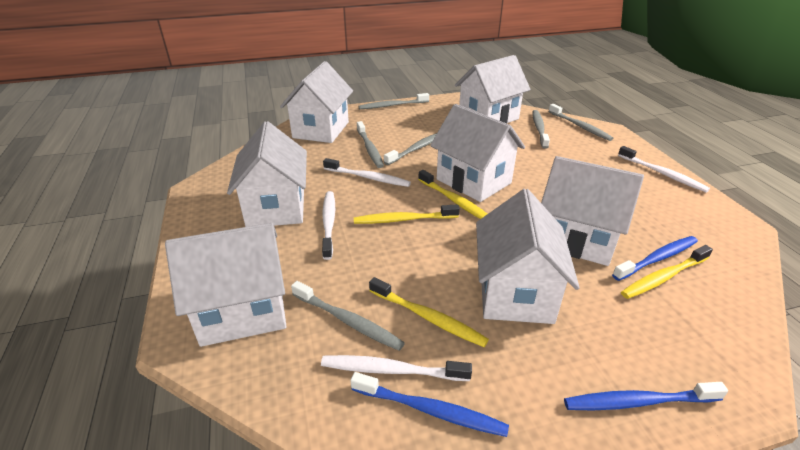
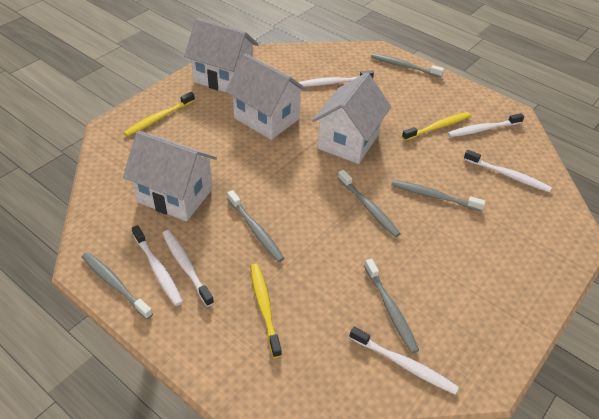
blue toothbrush: 3 -> 0
white house: 7 -> 4
white toothbrush: 4 -> 6
yellow toothbrush: 4 -> 3

